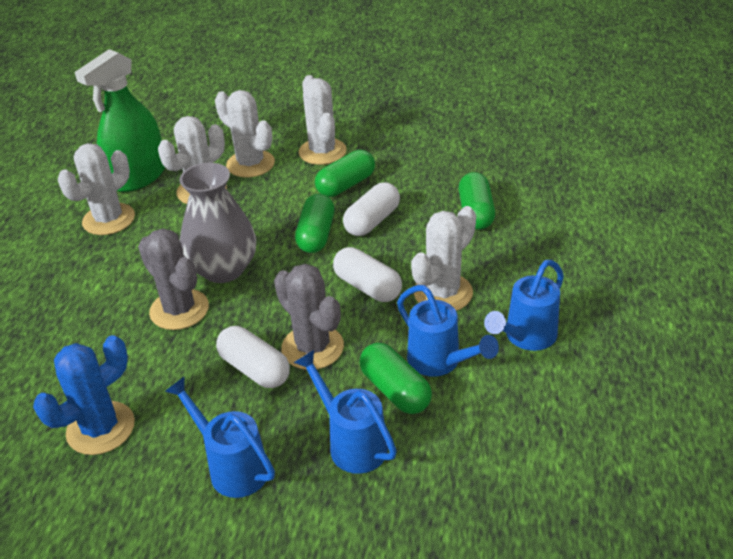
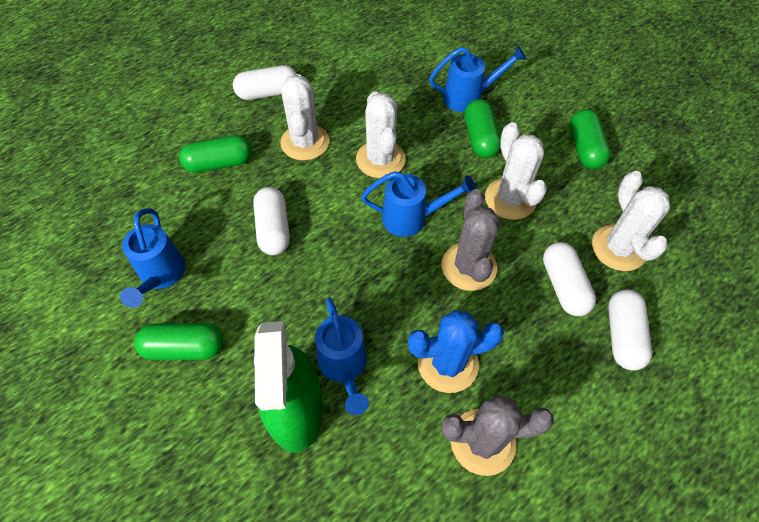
grey vase: 1 -> 0
white cactus: 5 -> 4
white capsule: 3 -> 4

